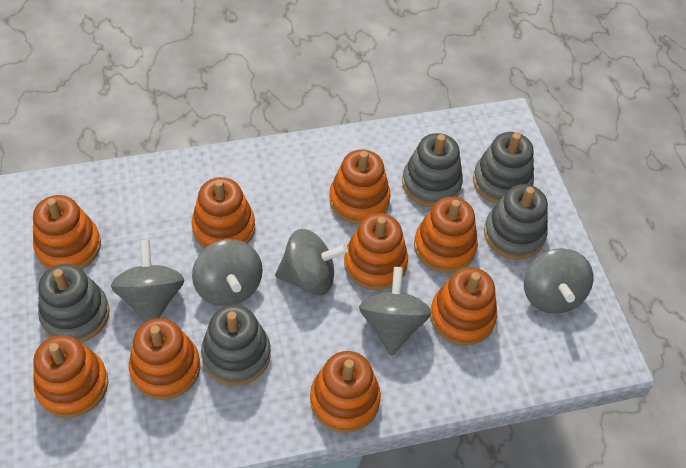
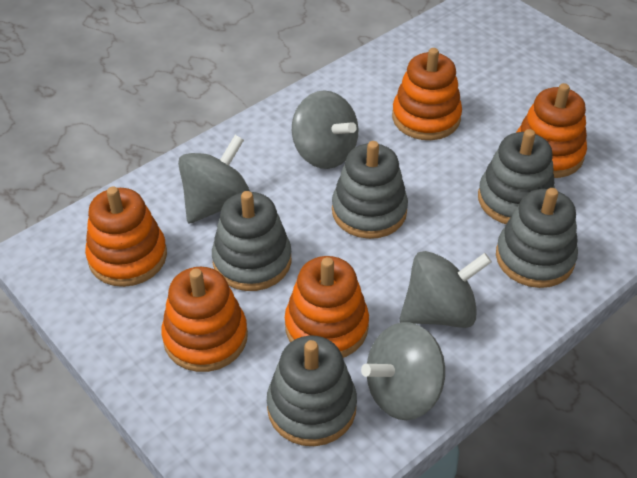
grey spinning top: 5 -> 4
orange stacking toy: 9 -> 5

